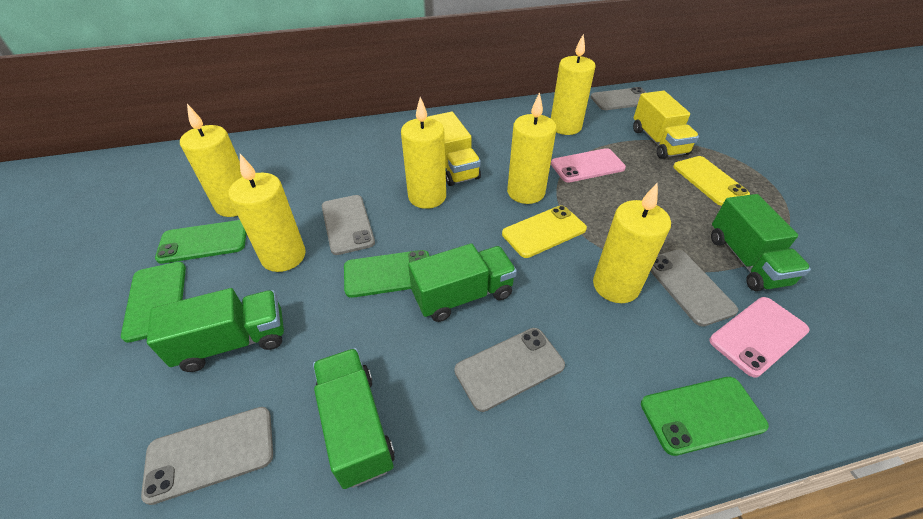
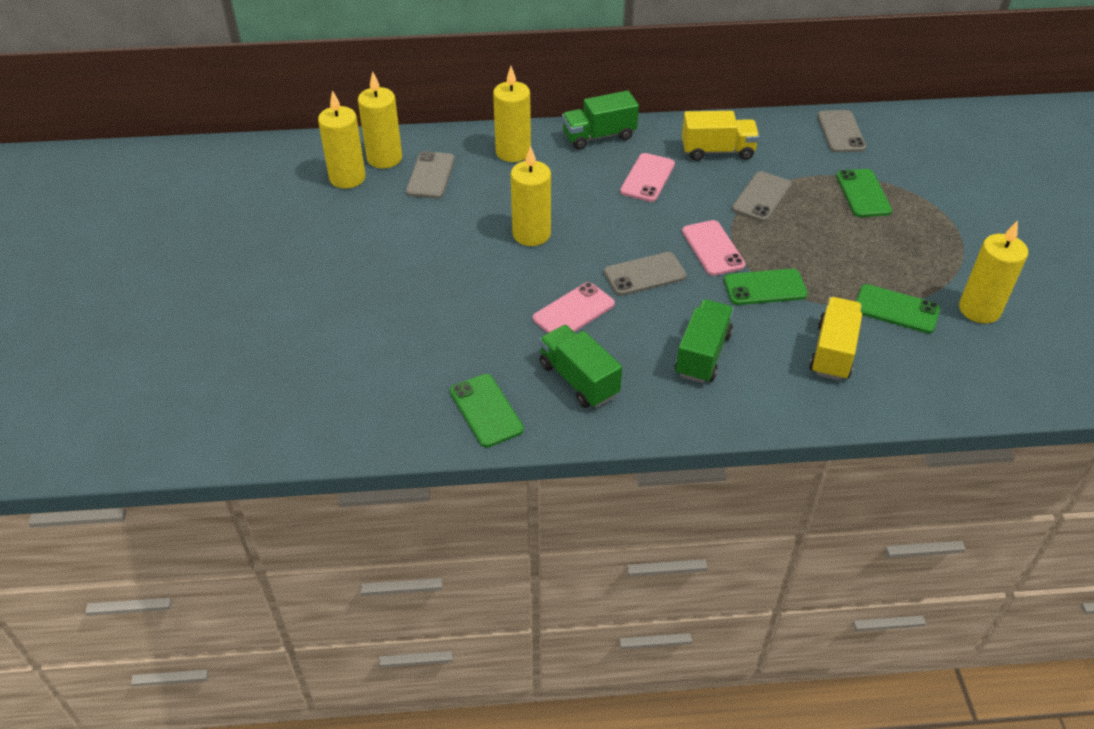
green truck: 4 -> 3
grey phone: 5 -> 4
pink phone: 2 -> 3
yellow candle: 6 -> 5
yellow phone: 2 -> 0

